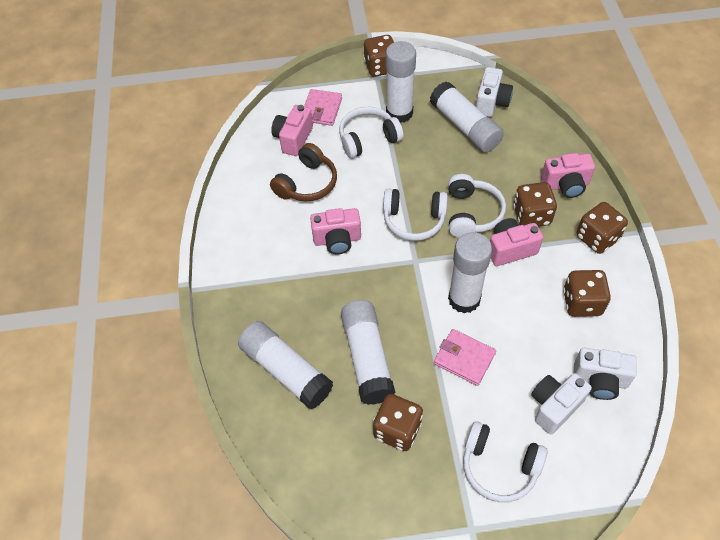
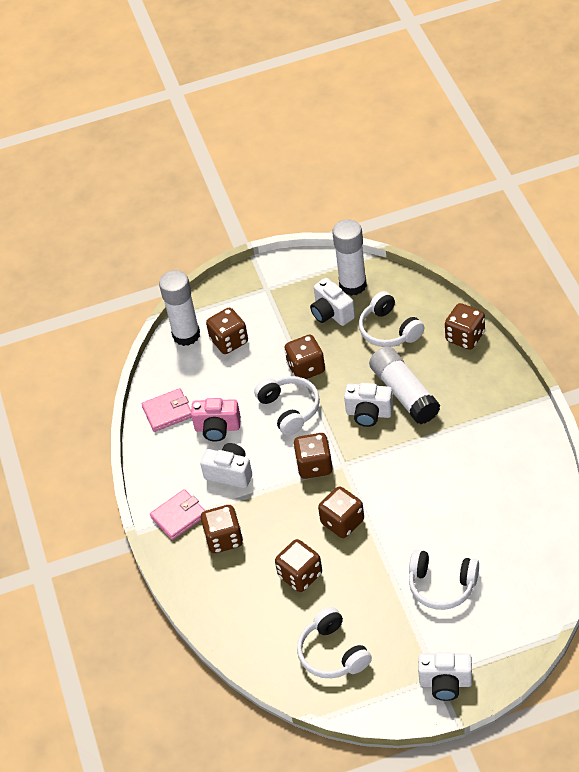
brown dice: 5 -> 7
brown headphones: 1 -> 0
pink camera: 4 -> 1
white camera: 3 -> 4
white glue stick: 5 -> 3

